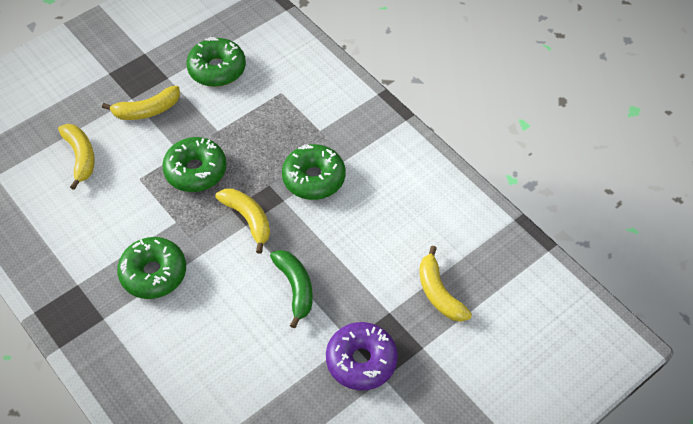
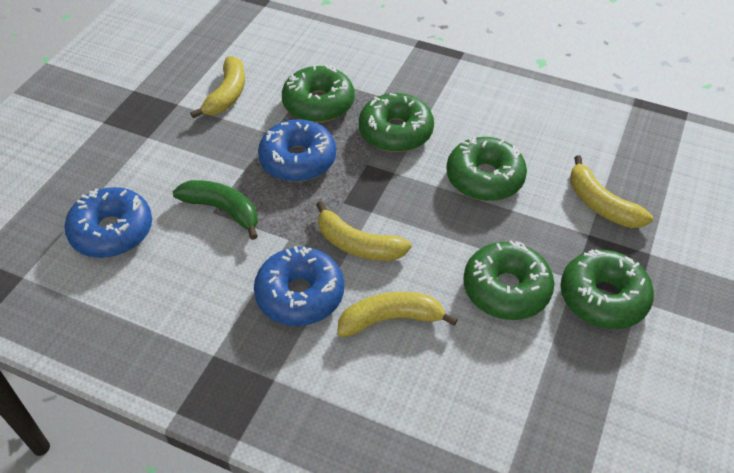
blue donut: 0 -> 3
green donut: 4 -> 5
purple donut: 1 -> 0

